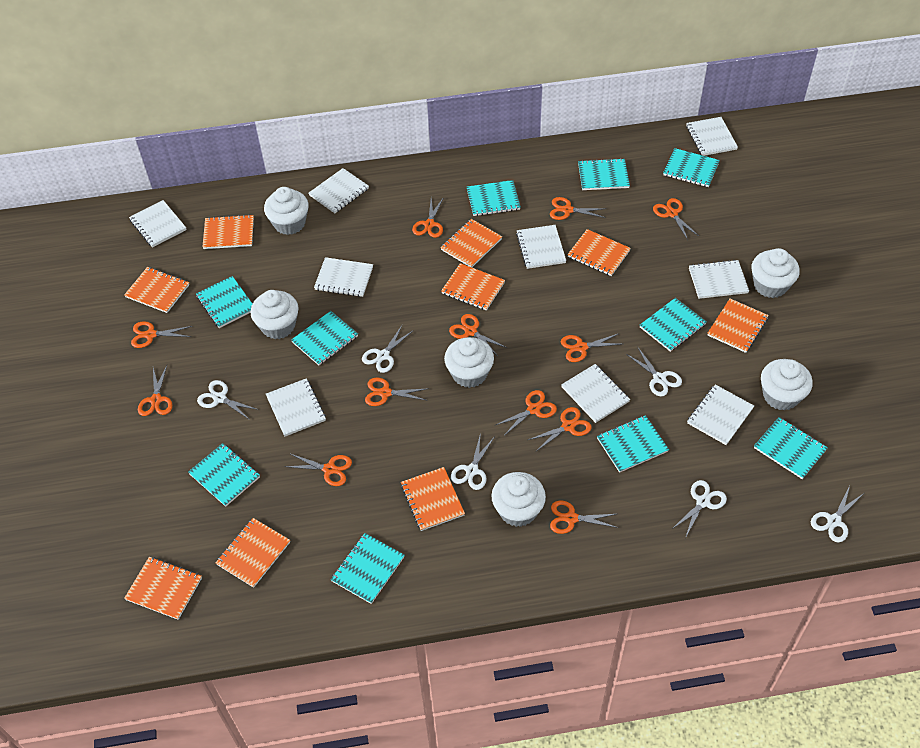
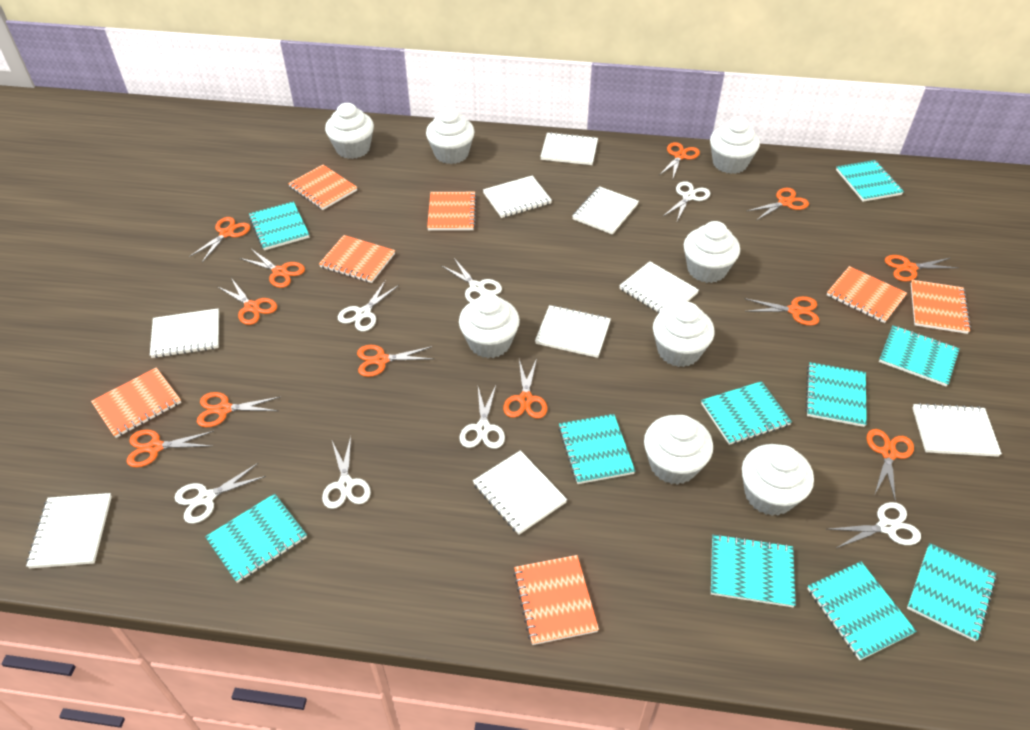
orange notebook: 9 -> 7
white cupcake: 6 -> 8
white scissors: 6 -> 7

